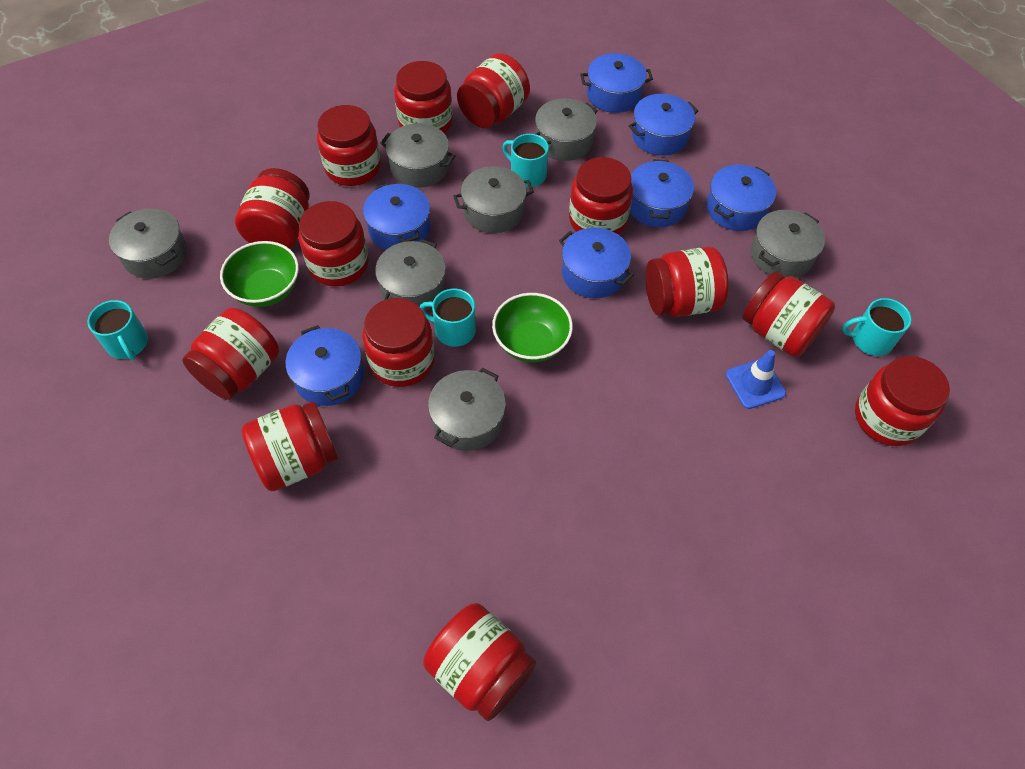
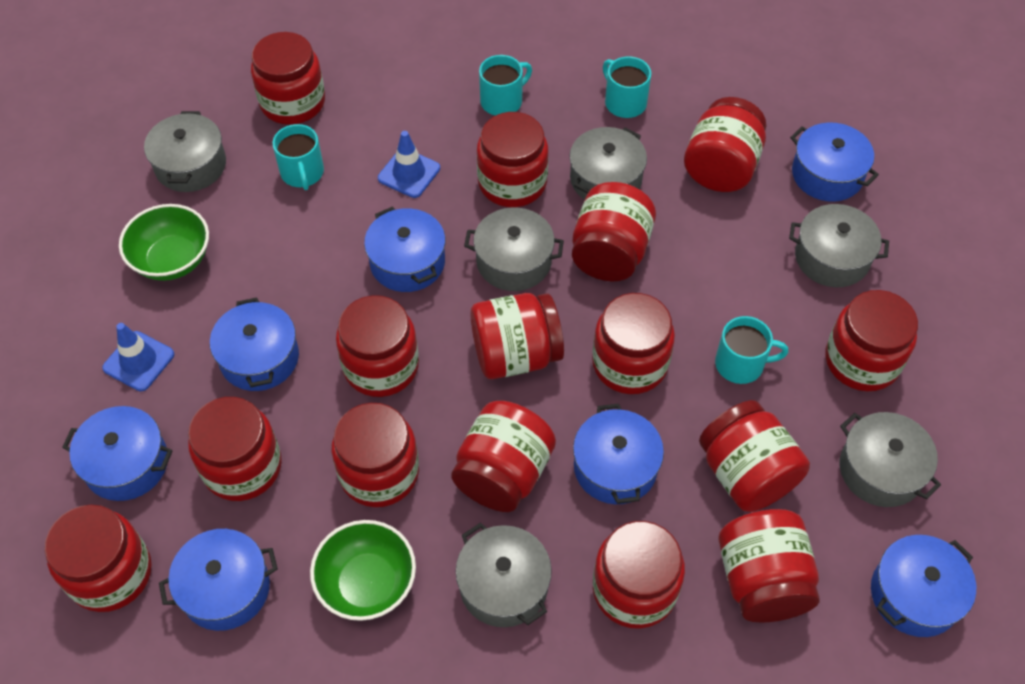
blue traffic cone: 1 -> 2
grey pot: 7 -> 6
red jar: 13 -> 15

